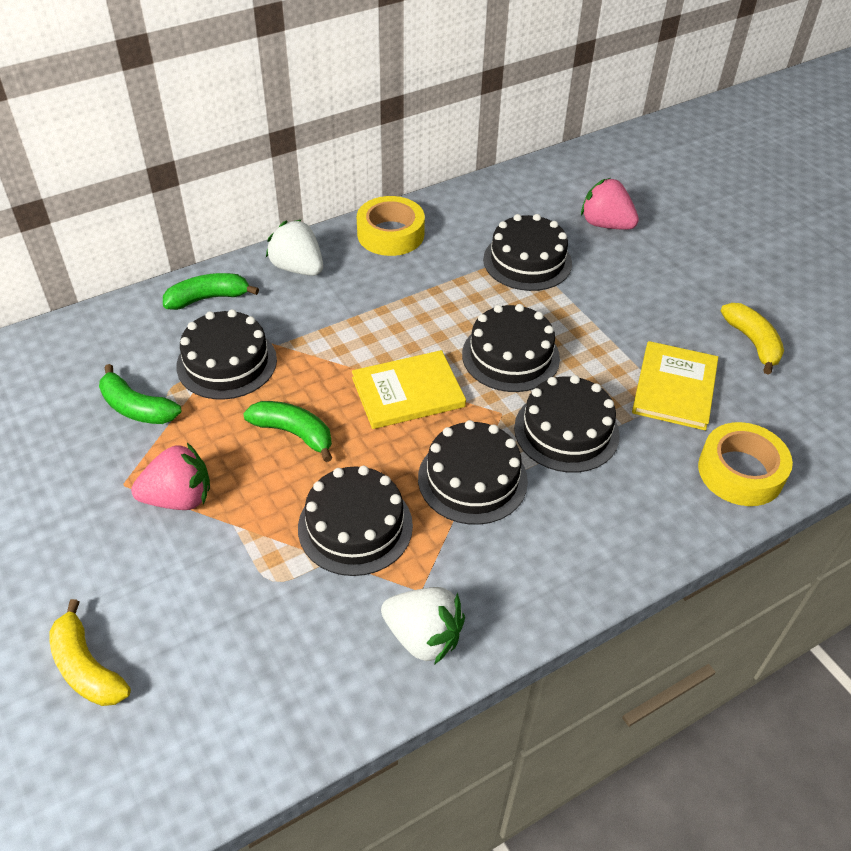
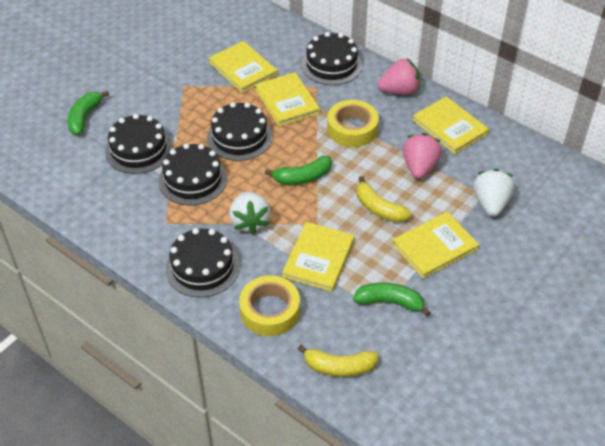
black cake: 6 -> 5
yellow book: 2 -> 5

